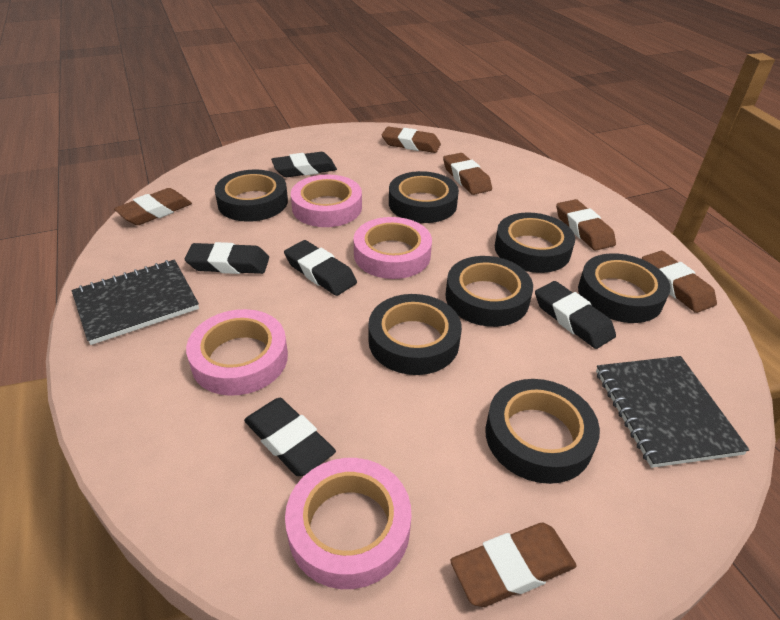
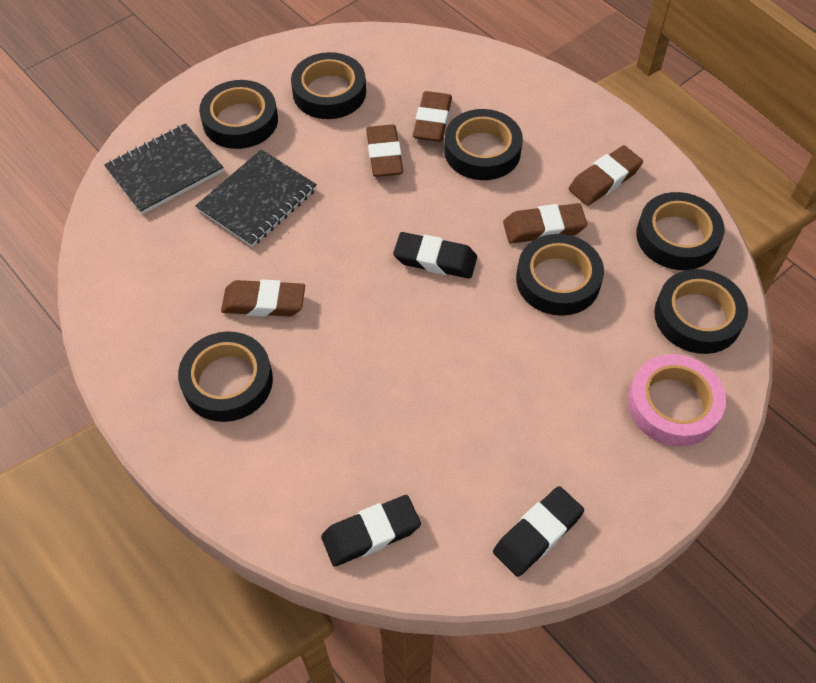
black eraser: 5 -> 3
brown eraser: 6 -> 5
pink tape: 4 -> 1

